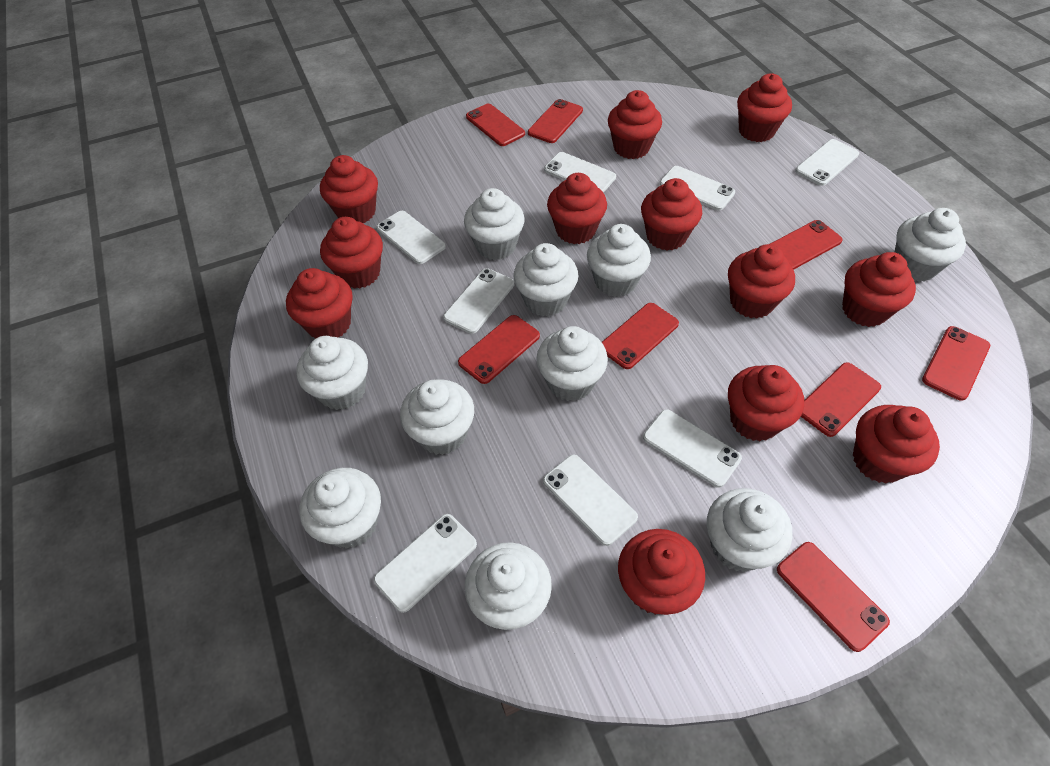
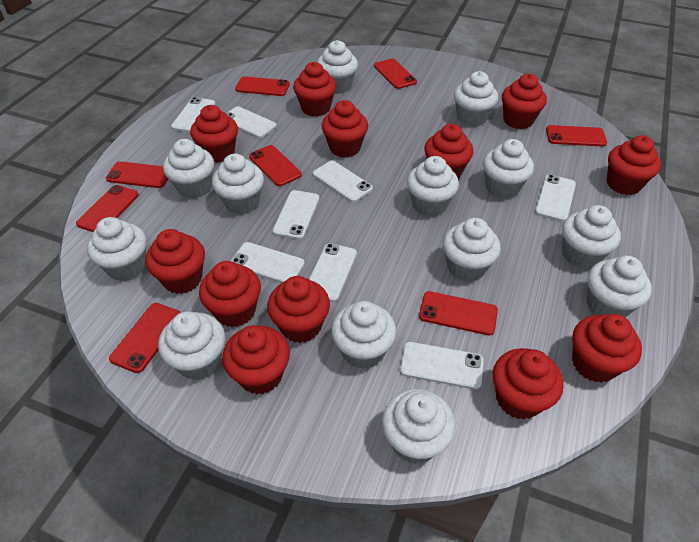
white cupcake: 10 -> 13

